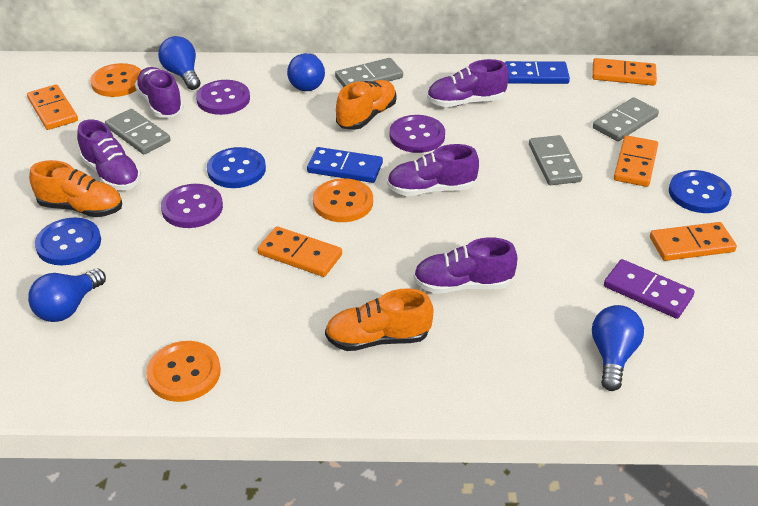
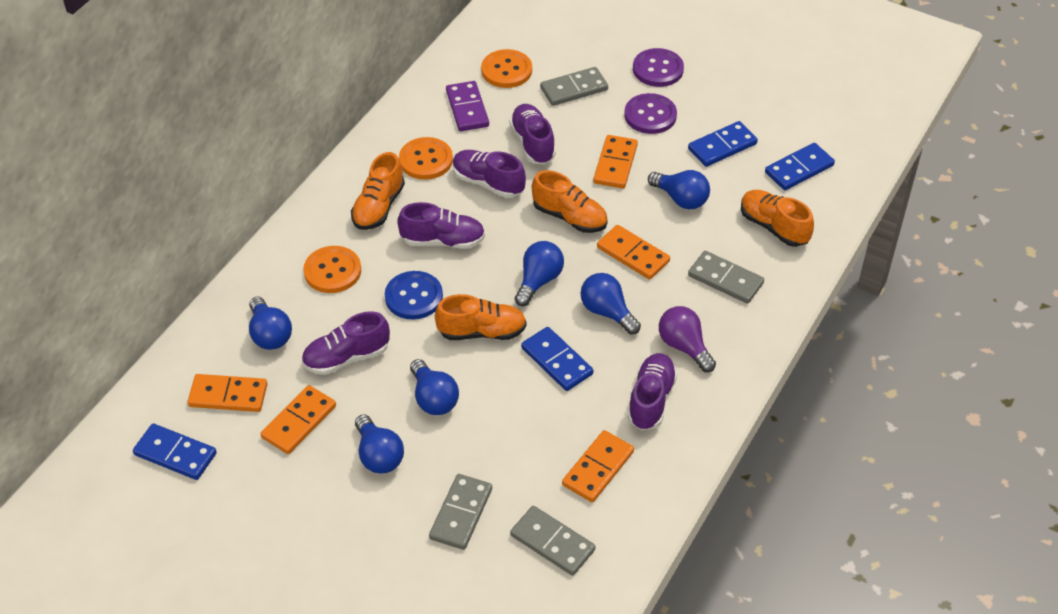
blue button: 3 -> 1
blue domino: 2 -> 4
blue light bulb: 4 -> 6
orange shoe: 3 -> 4
purple button: 3 -> 2
purple light bulb: 0 -> 1

